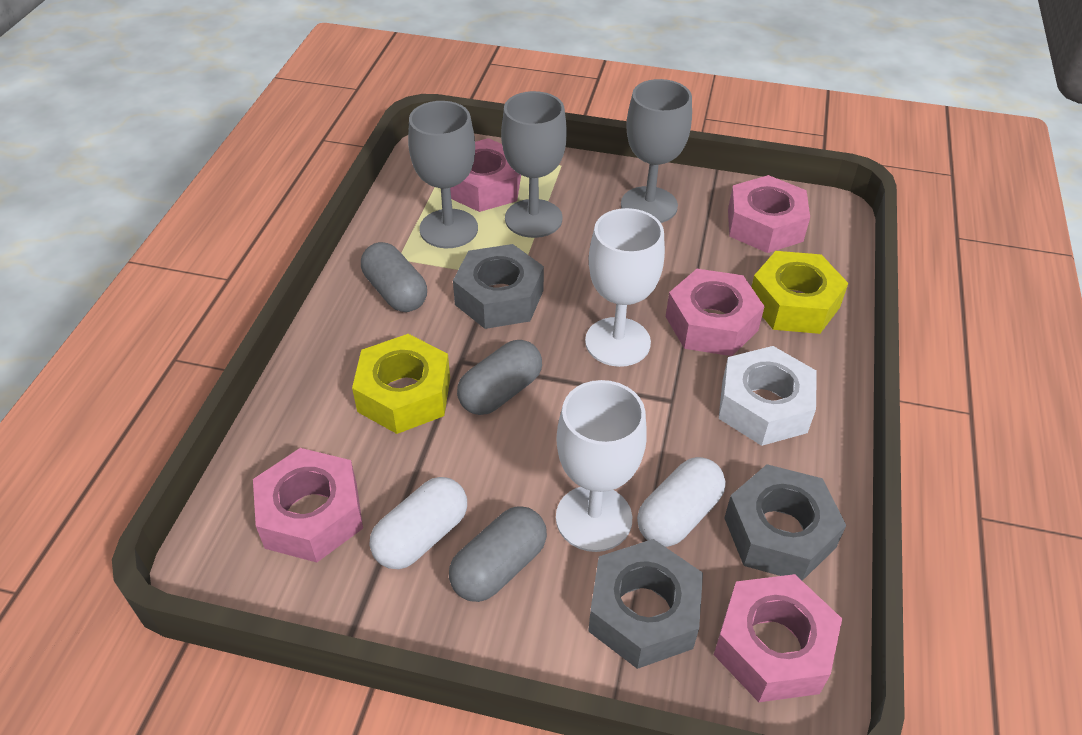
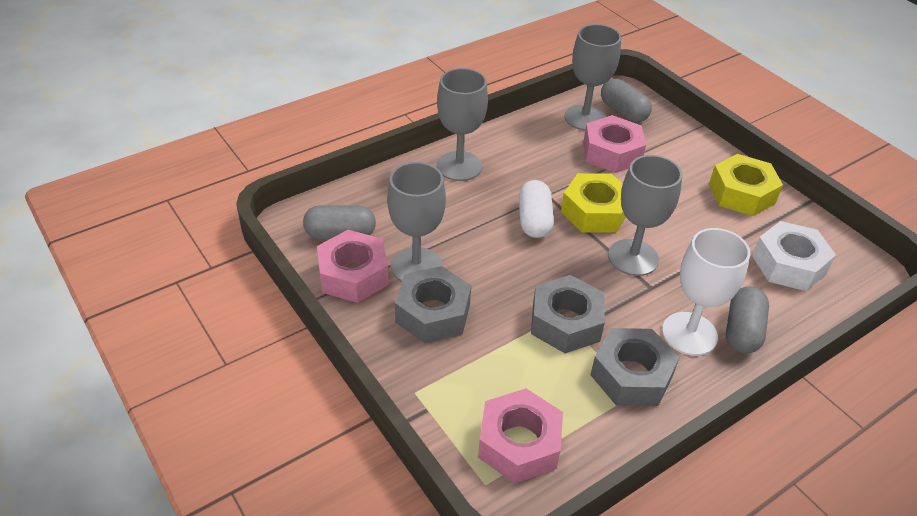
grey goblet: 3 -> 4
pink nut: 5 -> 3
white capsule: 2 -> 1
white goblet: 2 -> 1

